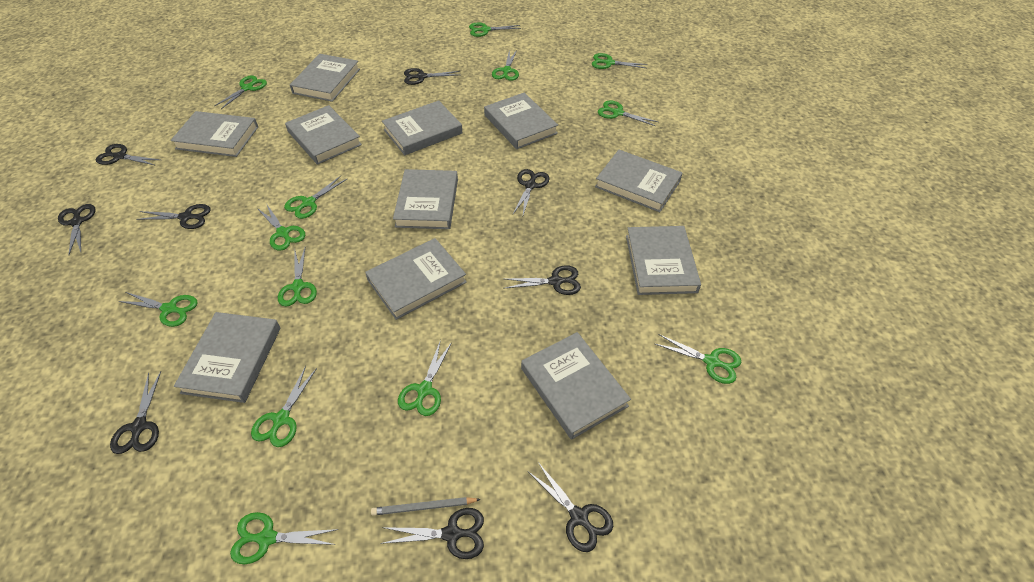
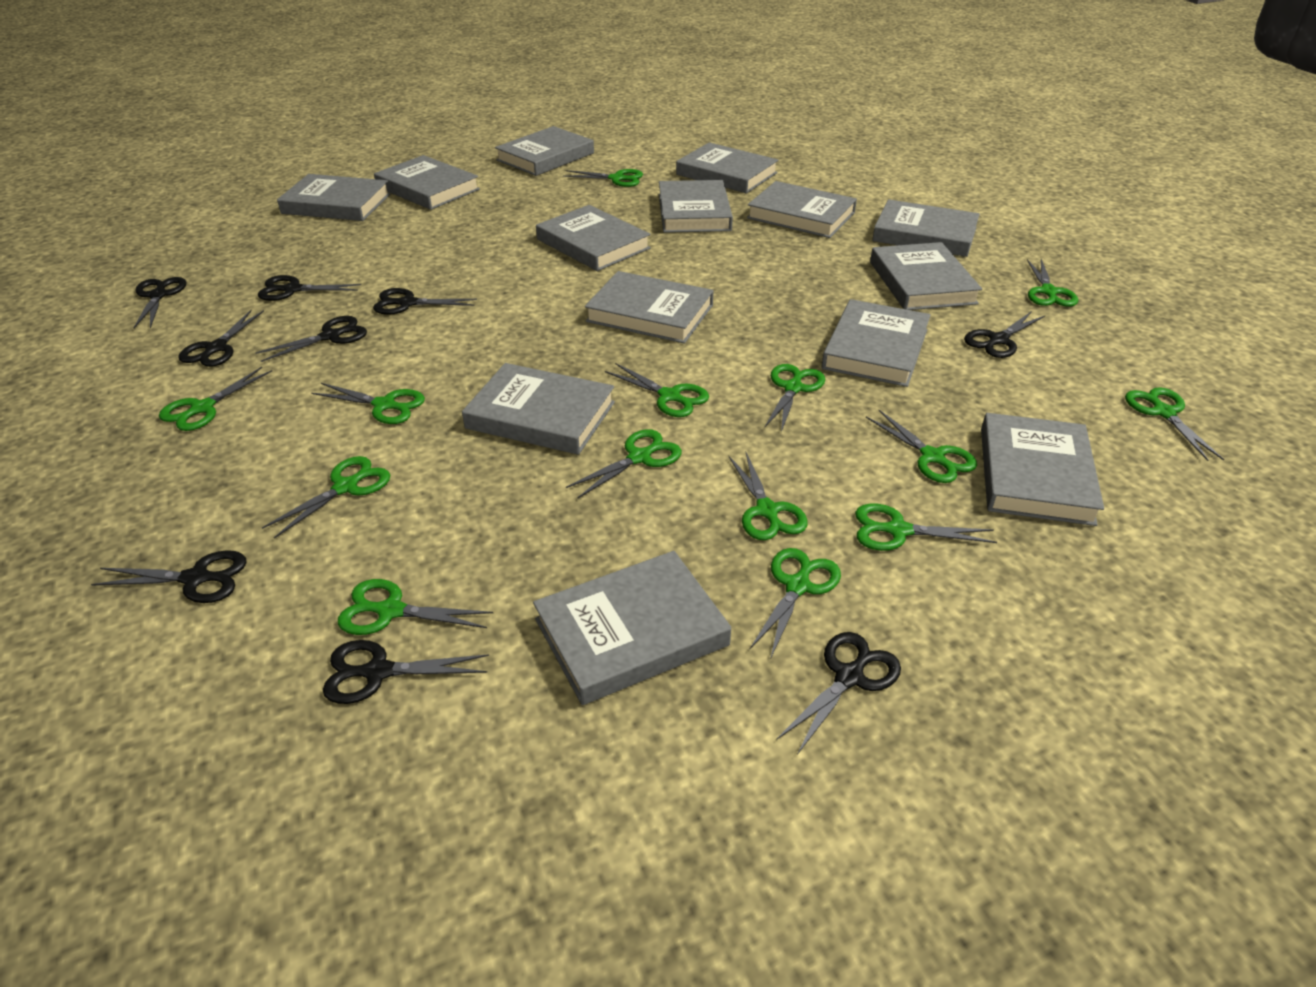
green scissors: 13 -> 14
grey book: 11 -> 14
grey pencil: 1 -> 0

